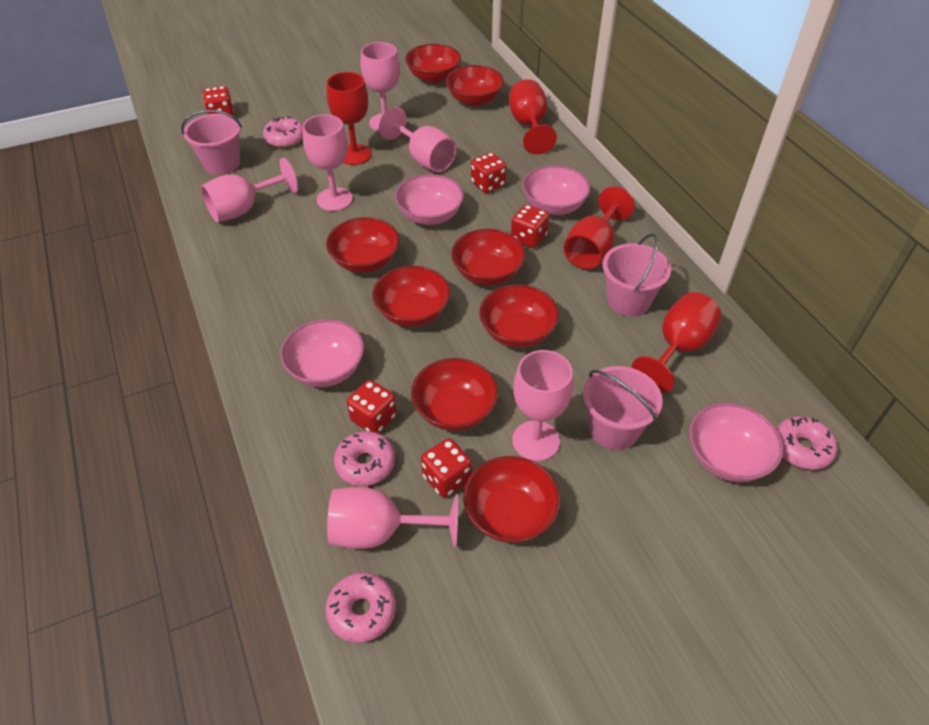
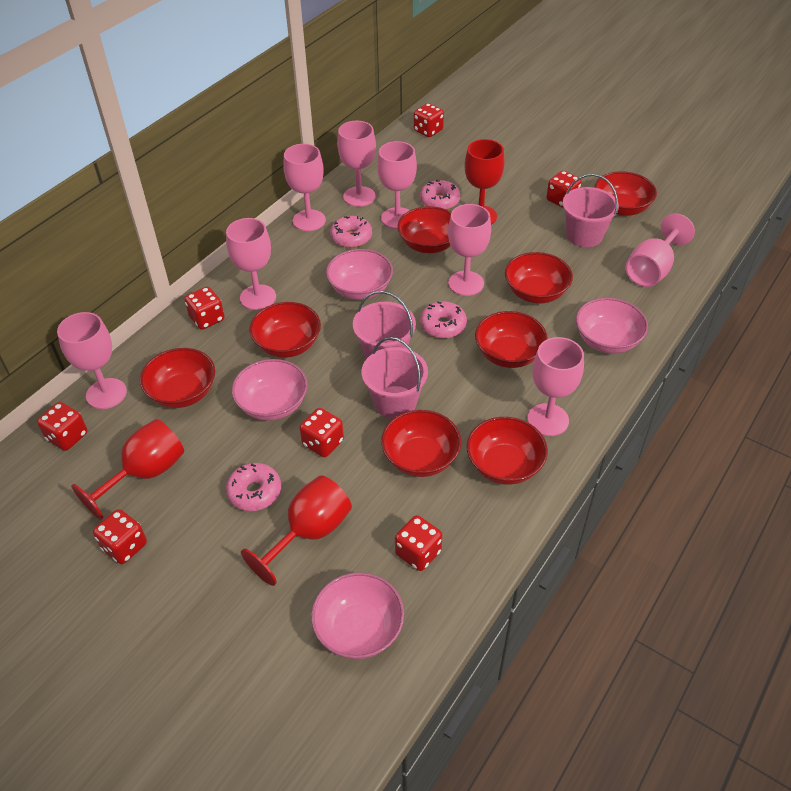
pink goblet: 6 -> 8
red dice: 5 -> 7
red goblet: 4 -> 3

